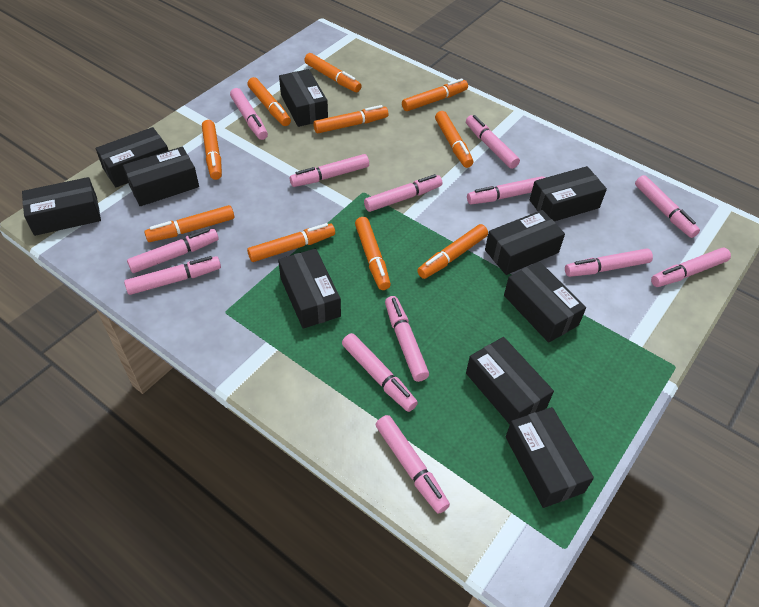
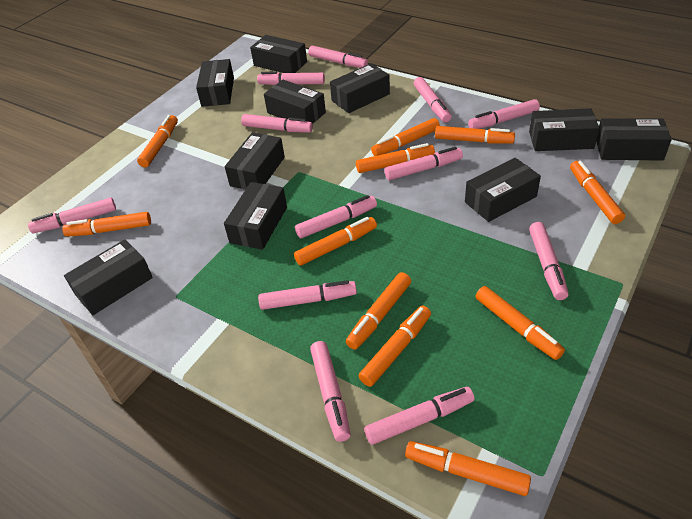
orange marker: 10 -> 11
pink marker: 13 -> 12

